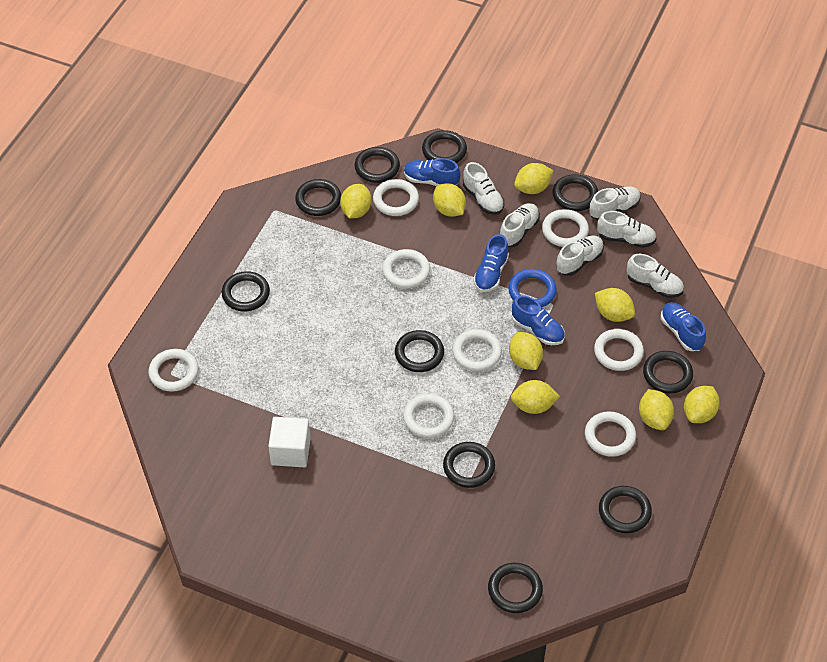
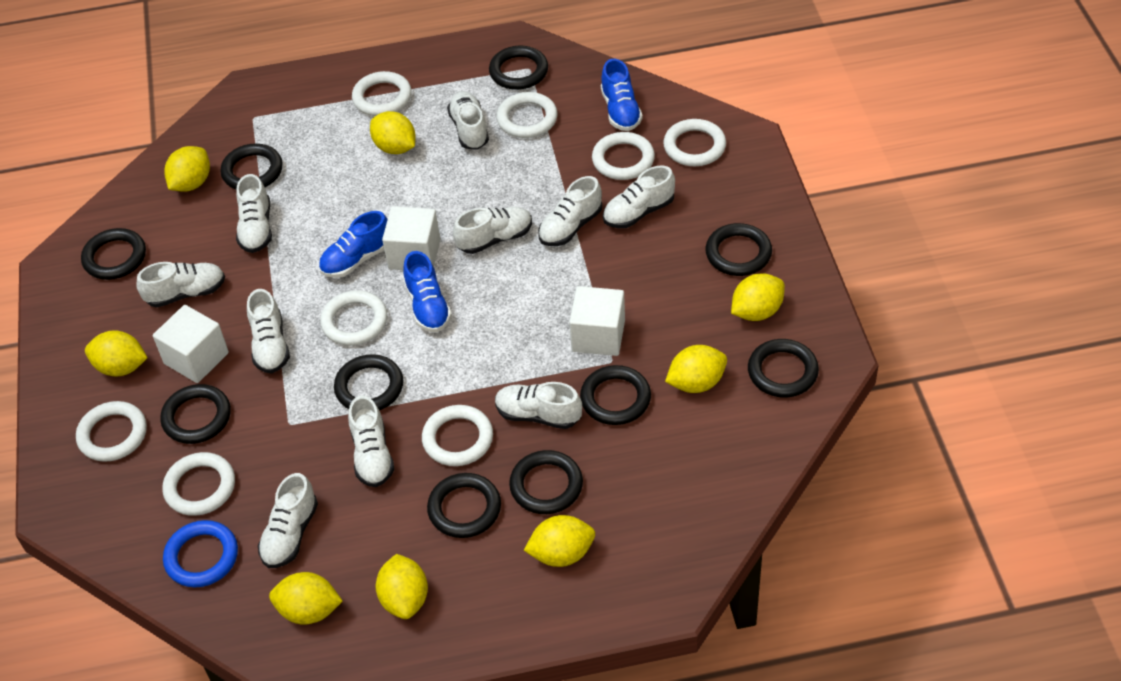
blue shoe: 4 -> 3
white cube: 1 -> 3
white shoe: 6 -> 10

